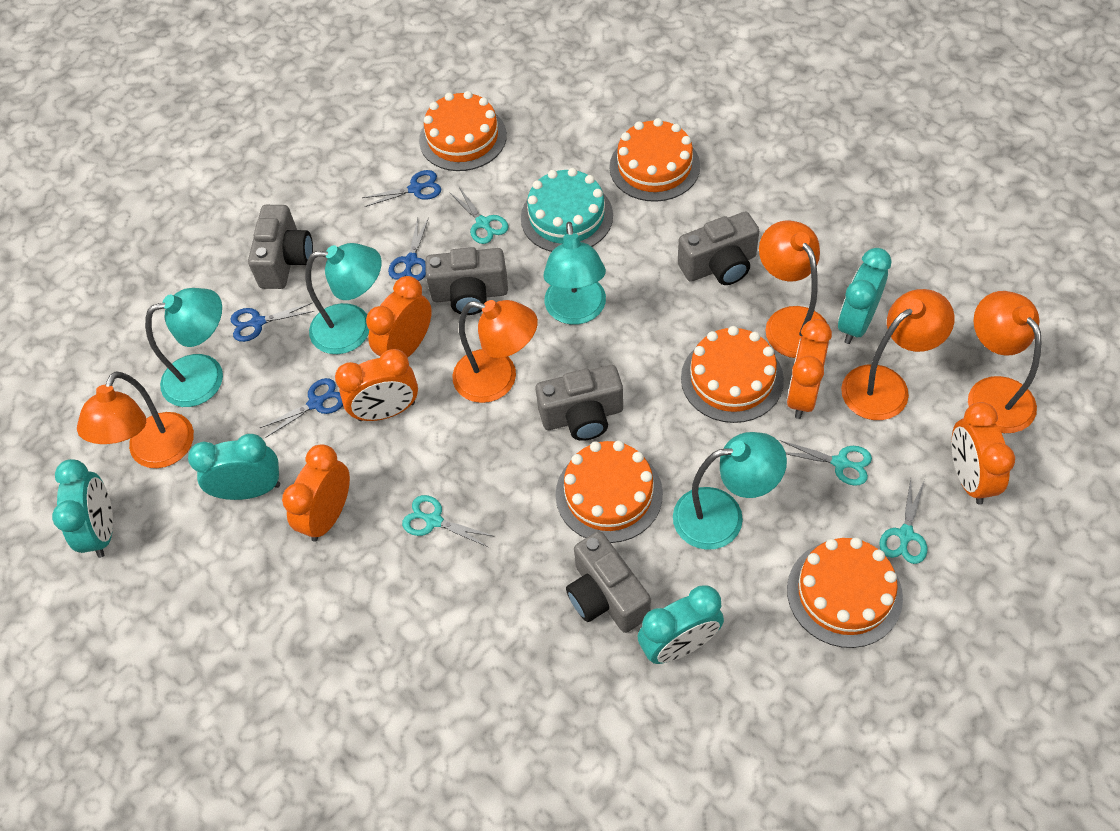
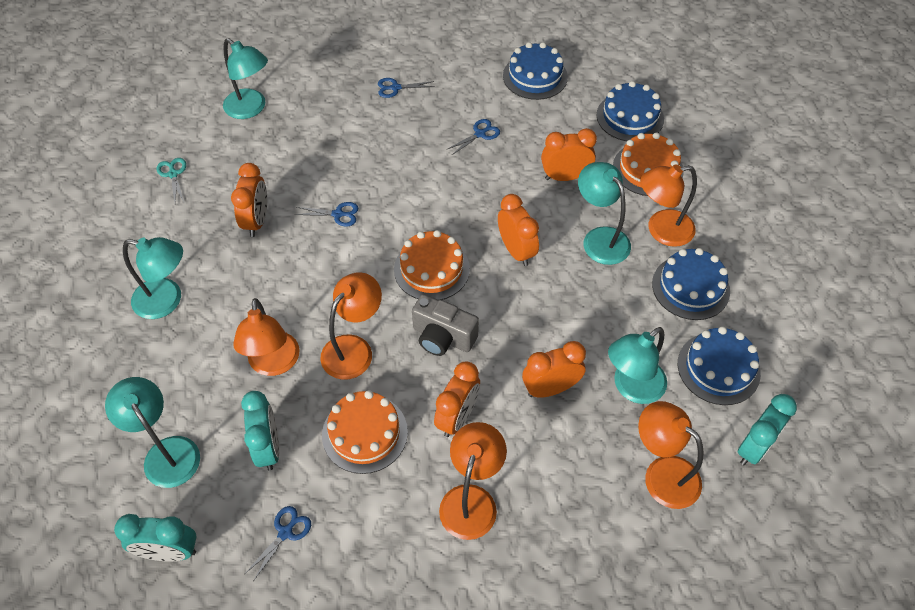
blue cake: 0 -> 4
grey camera: 5 -> 1
orange cake: 5 -> 3
turquoise cake: 1 -> 0
turquoise clock: 4 -> 3
turquoise lamp: 4 -> 5
turquoise scissors: 4 -> 1

